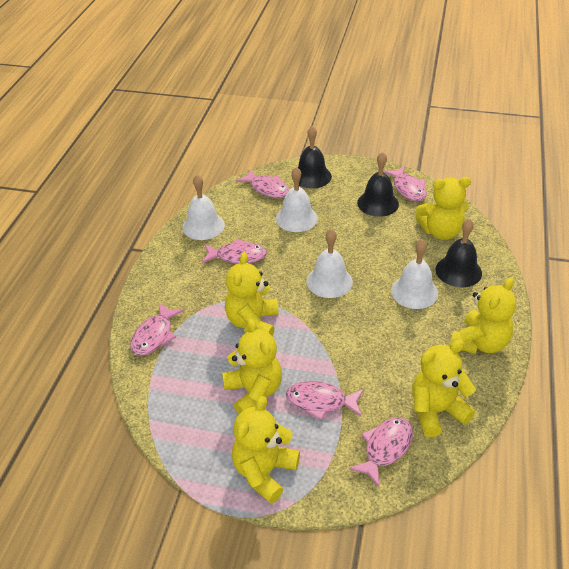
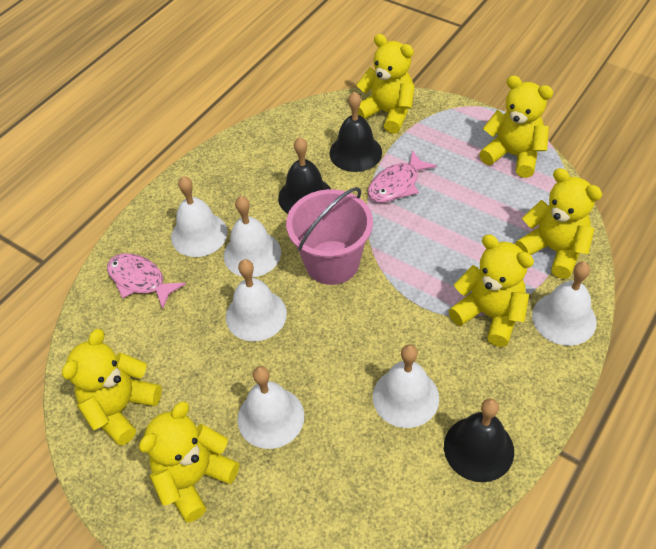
pink bucket: 0 -> 1
pink fish: 6 -> 2
white bell: 4 -> 6

